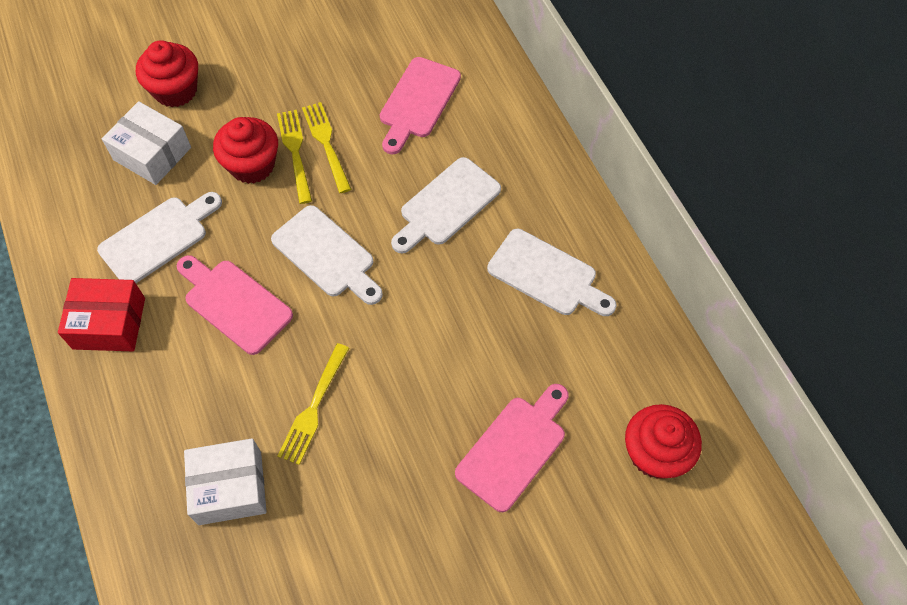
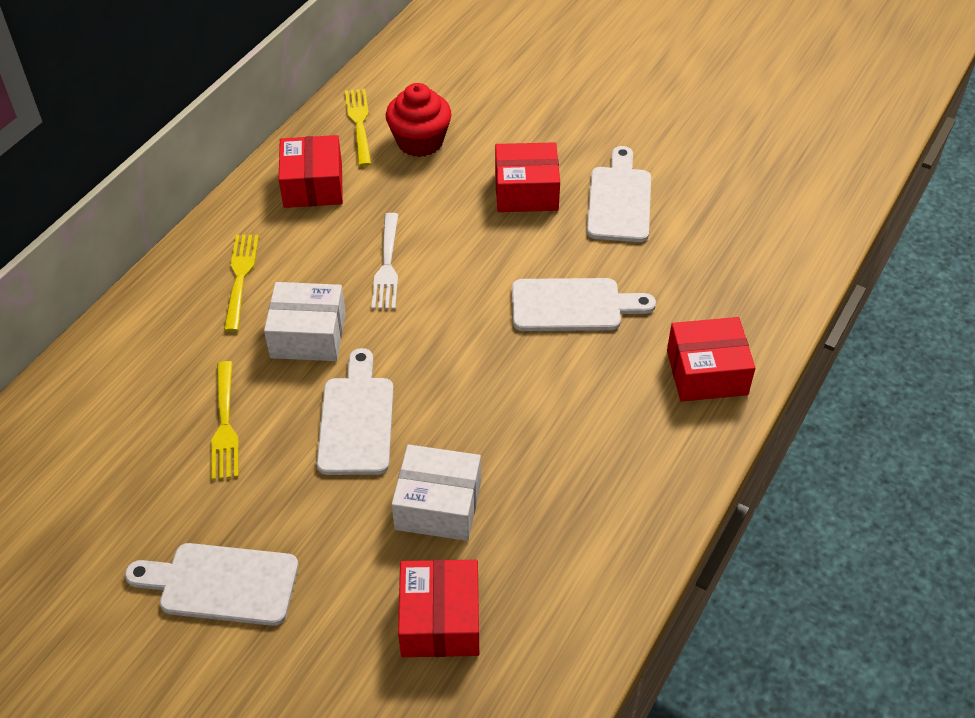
pink cutting board: 3 -> 0
red box: 1 -> 4
red cupcake: 3 -> 1
white fork: 0 -> 1

